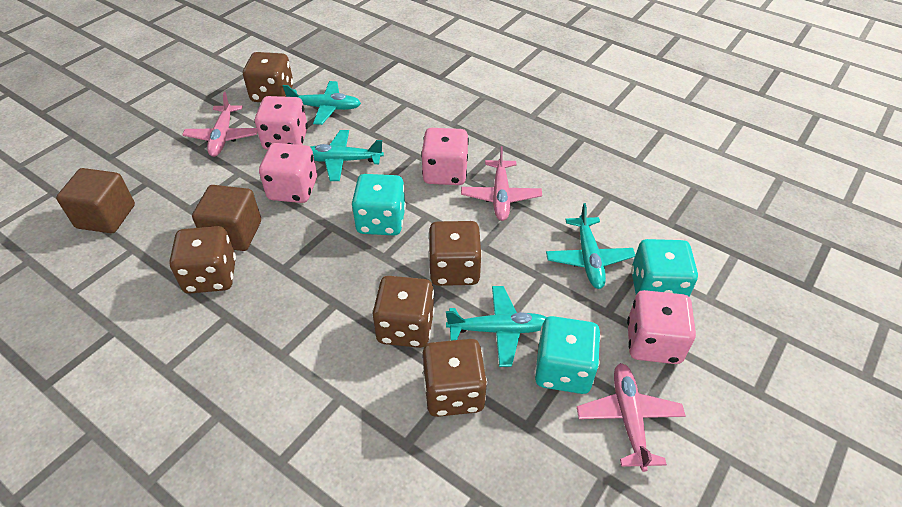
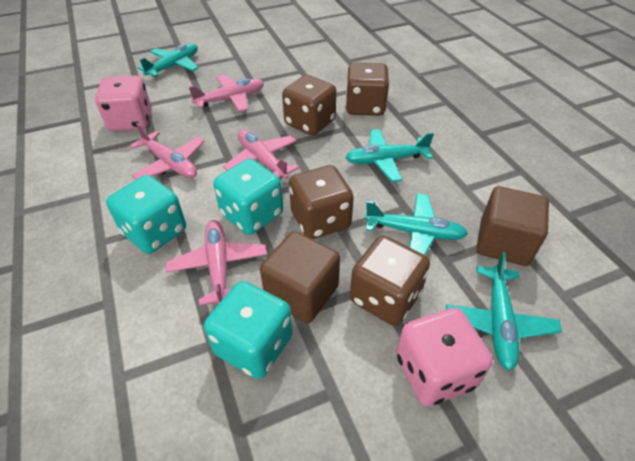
brown dice: 5 -> 4
pink dice: 4 -> 2
pink plane: 3 -> 4

